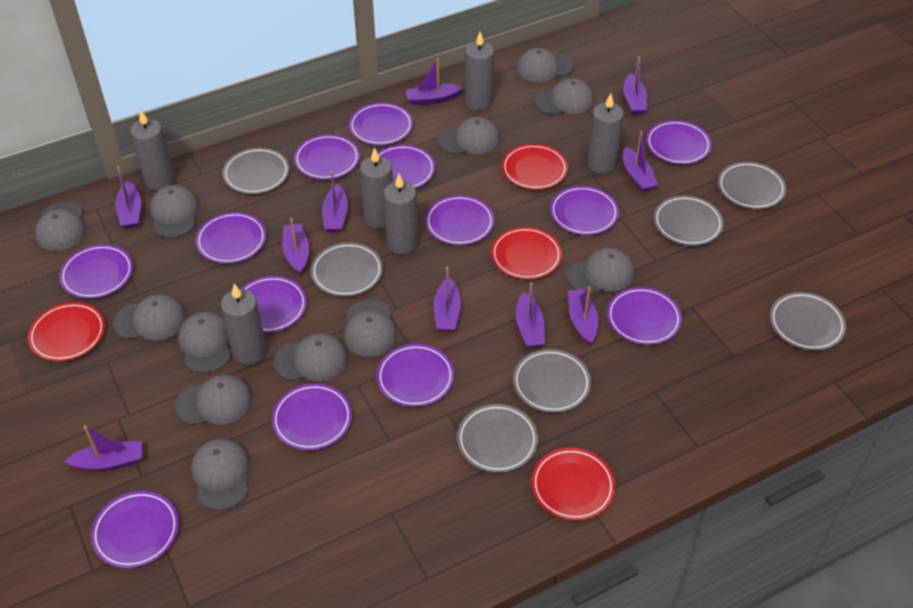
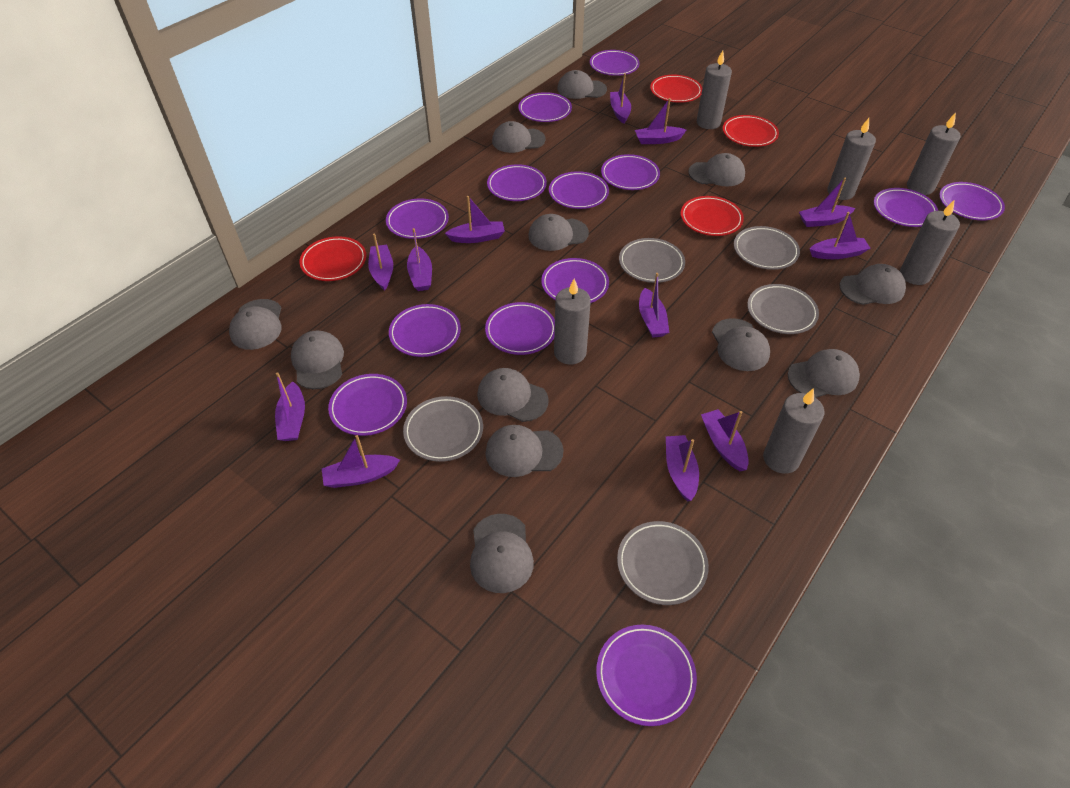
grey plate: 7 -> 5
purple boat: 10 -> 12

